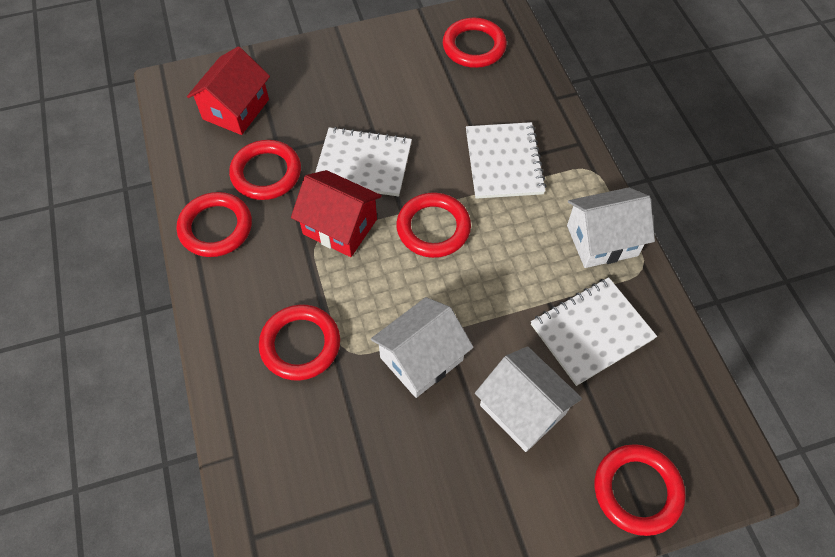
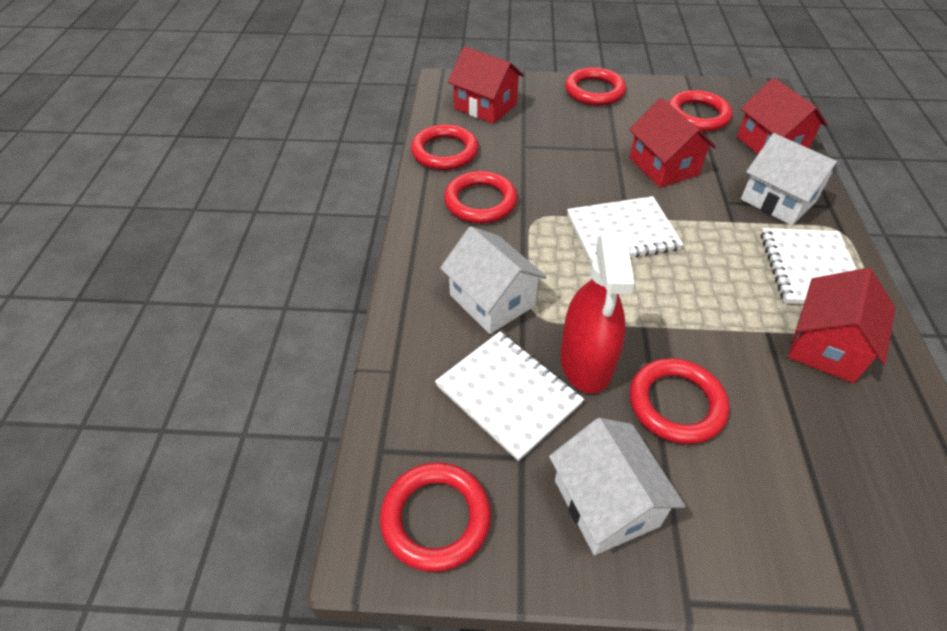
red house: 2 -> 4
red spray bottle: 0 -> 1

